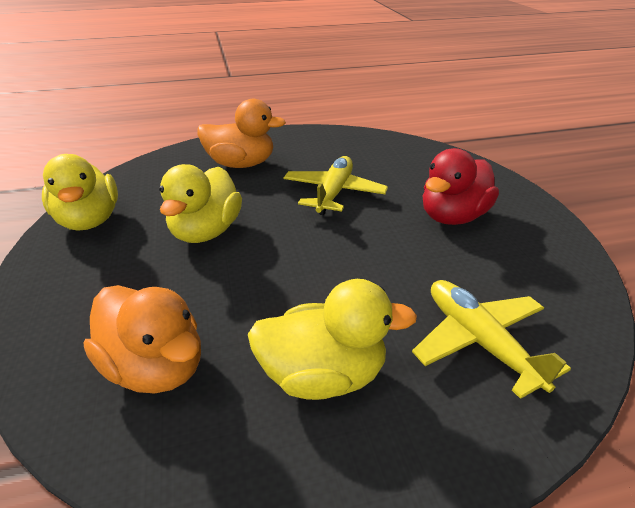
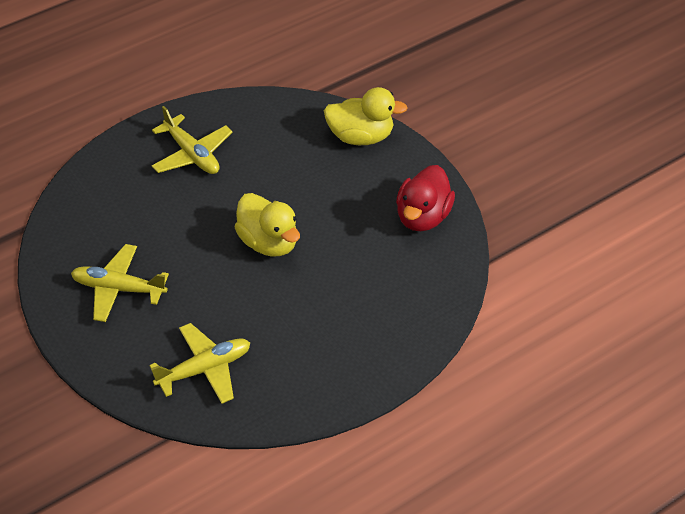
orange duck: 2 -> 0
yellow duck: 3 -> 2
yellow plane: 2 -> 3

